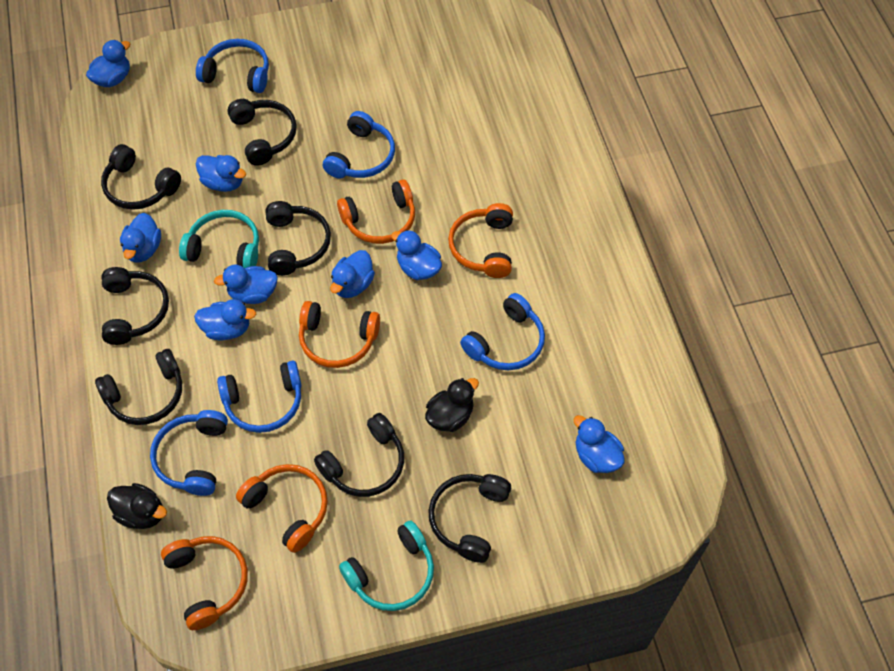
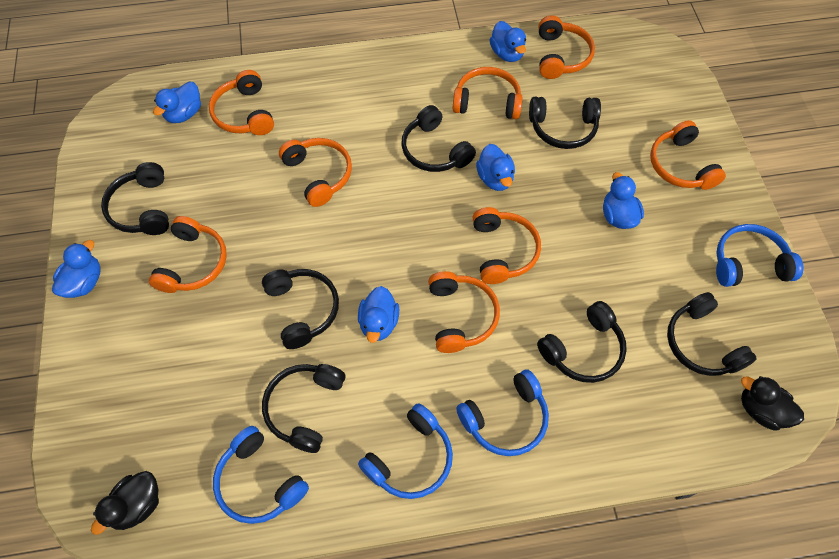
blue duck: 8 -> 6
blue headphones: 5 -> 4
orange headphones: 5 -> 8
turquoise headphones: 2 -> 0

